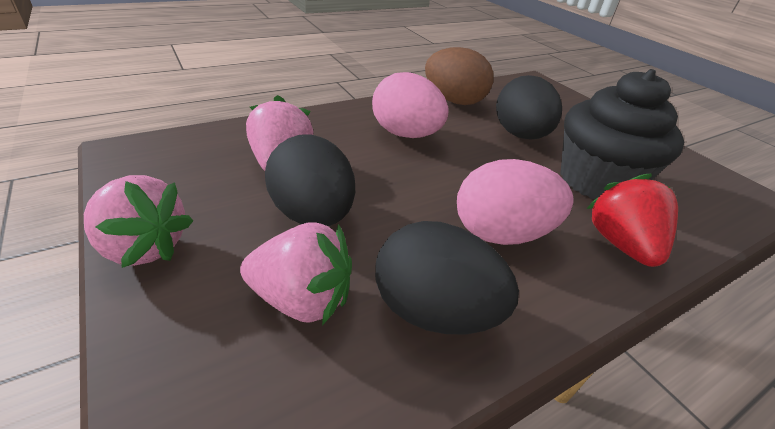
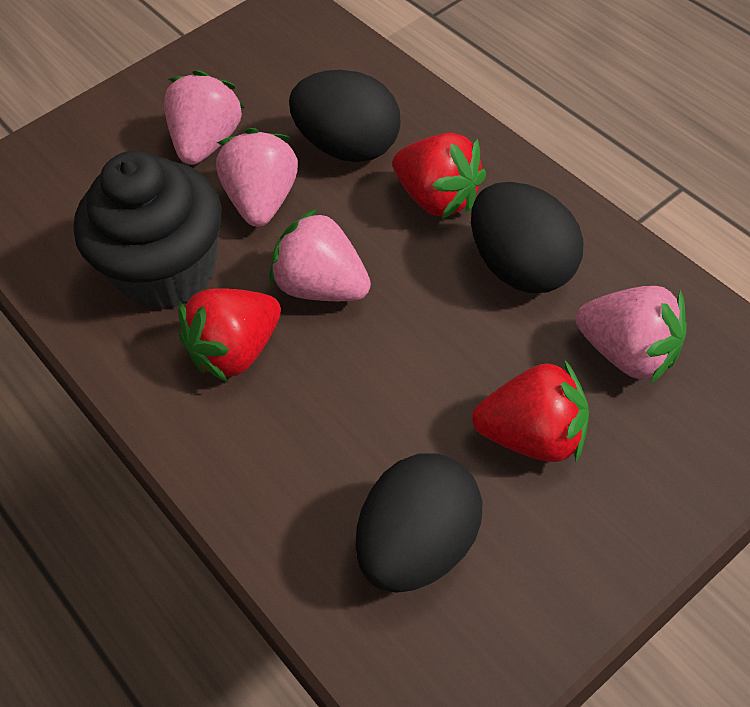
brown egg: 1 -> 0
pink egg: 2 -> 0
pink strawberry: 3 -> 4
red strawberry: 1 -> 3

